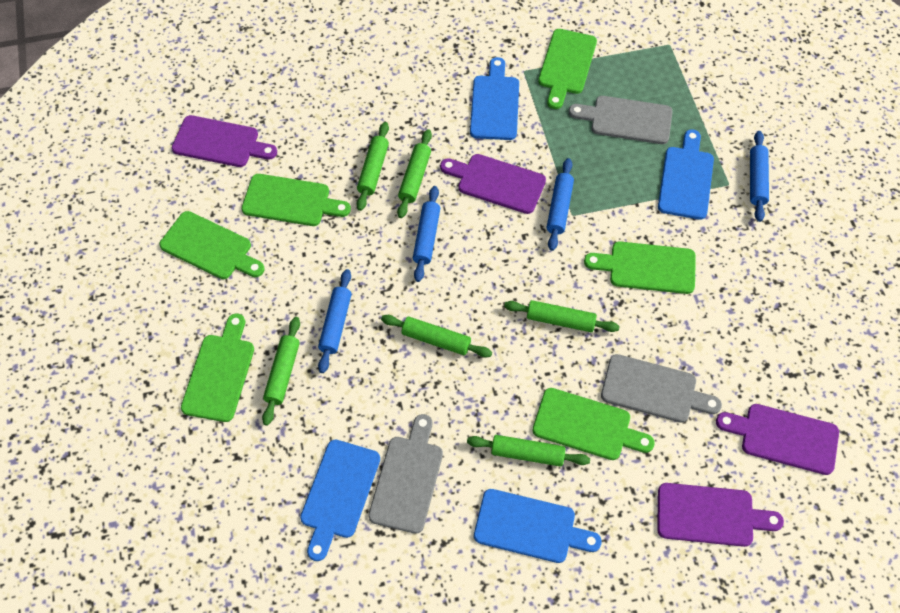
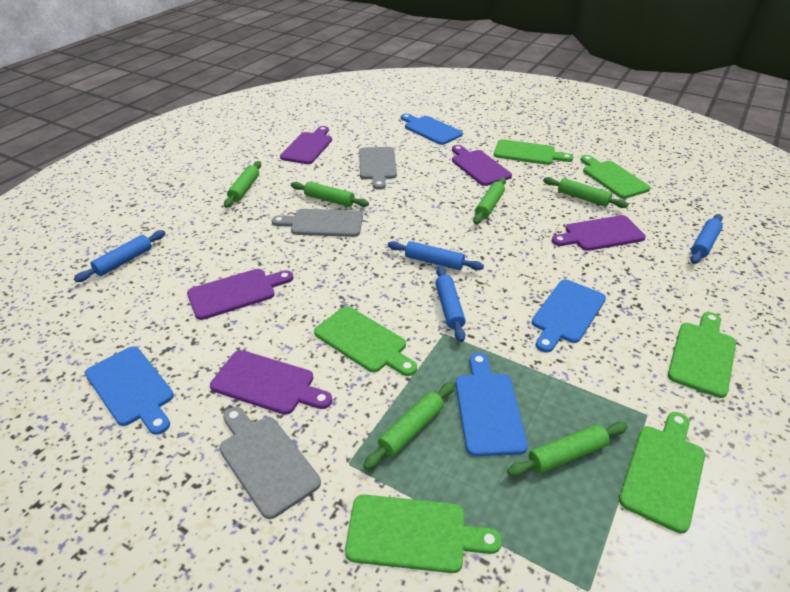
purple cutting board: 4 -> 5

